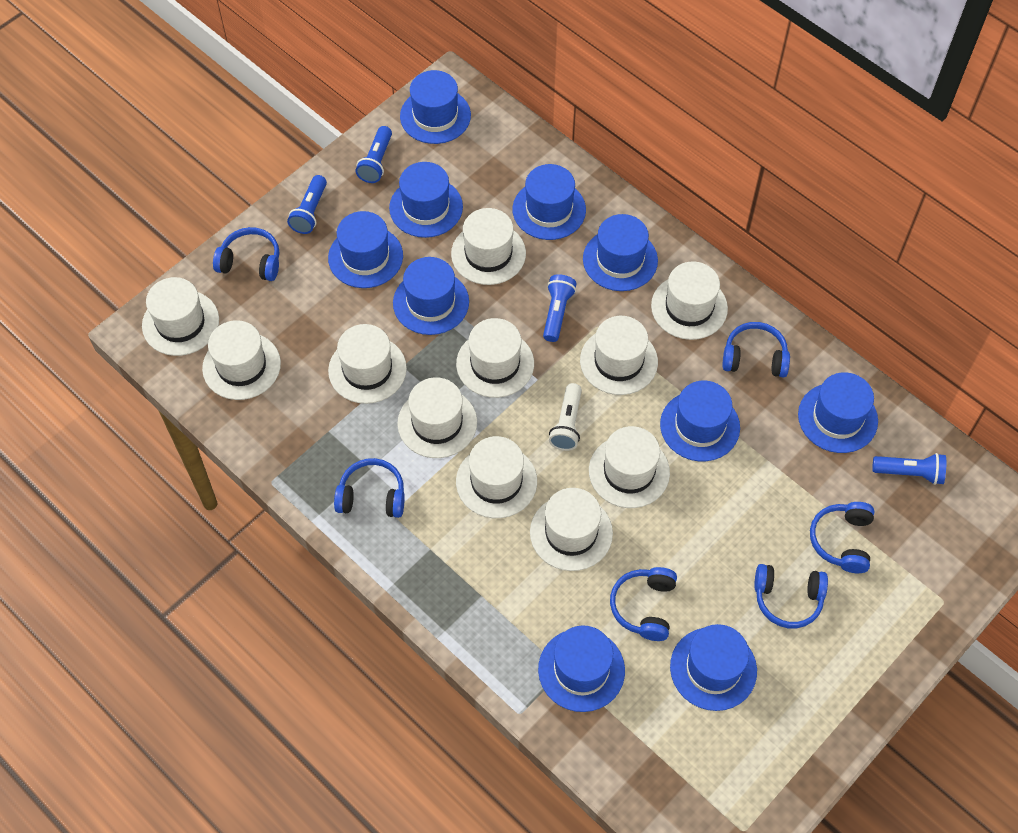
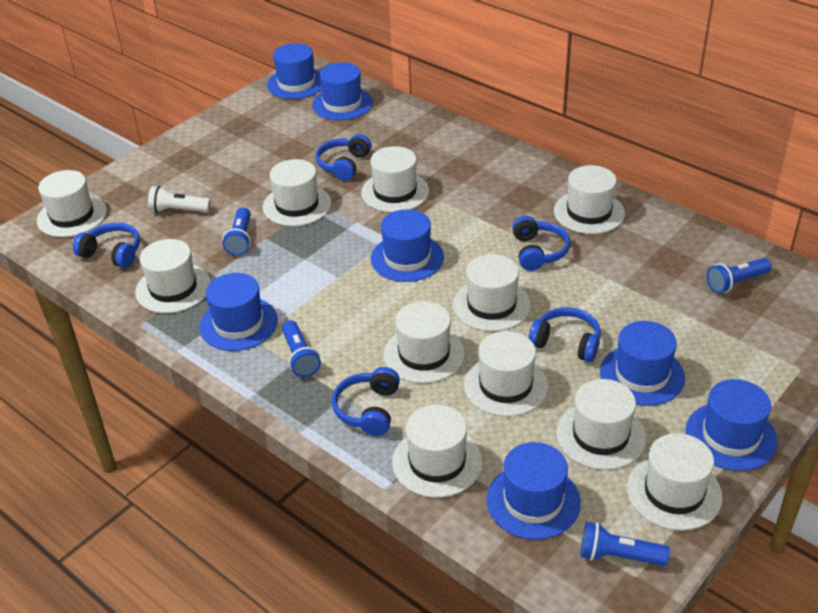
blue hat: 10 -> 7
blue headphones: 6 -> 5

